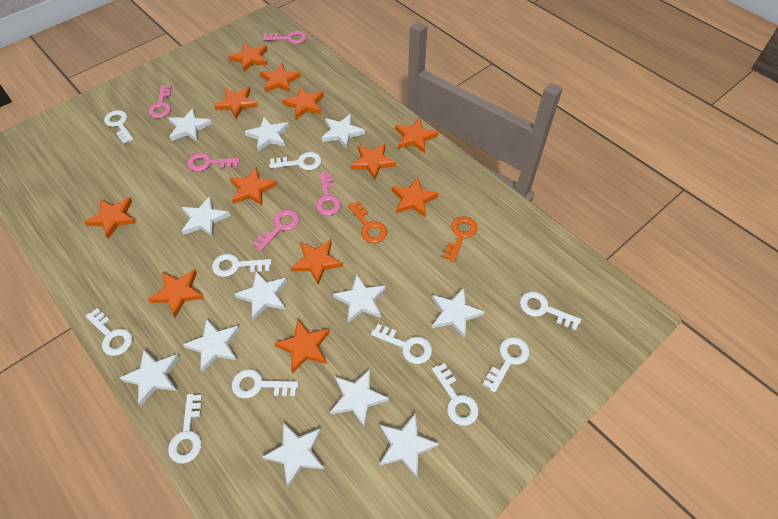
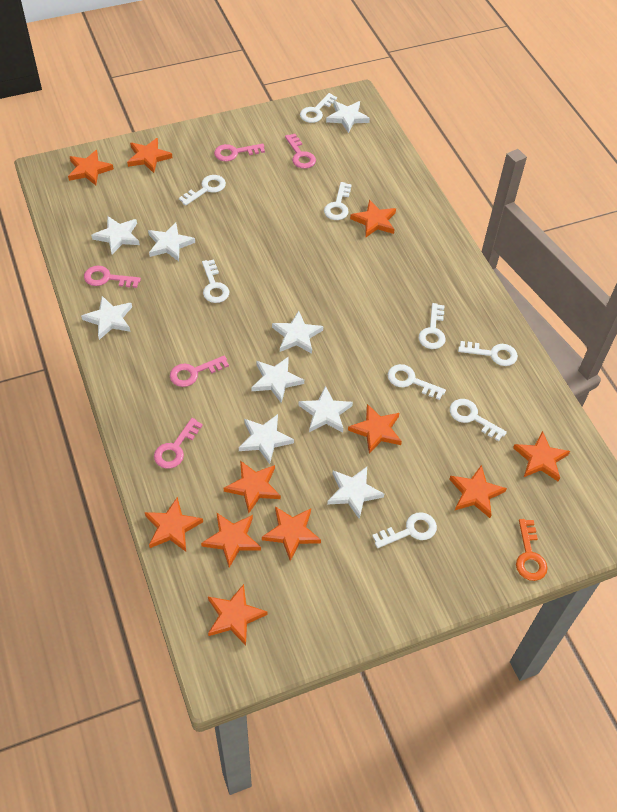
orange key: 2 -> 1
orange star: 12 -> 11
white key: 10 -> 9
white star: 12 -> 9

